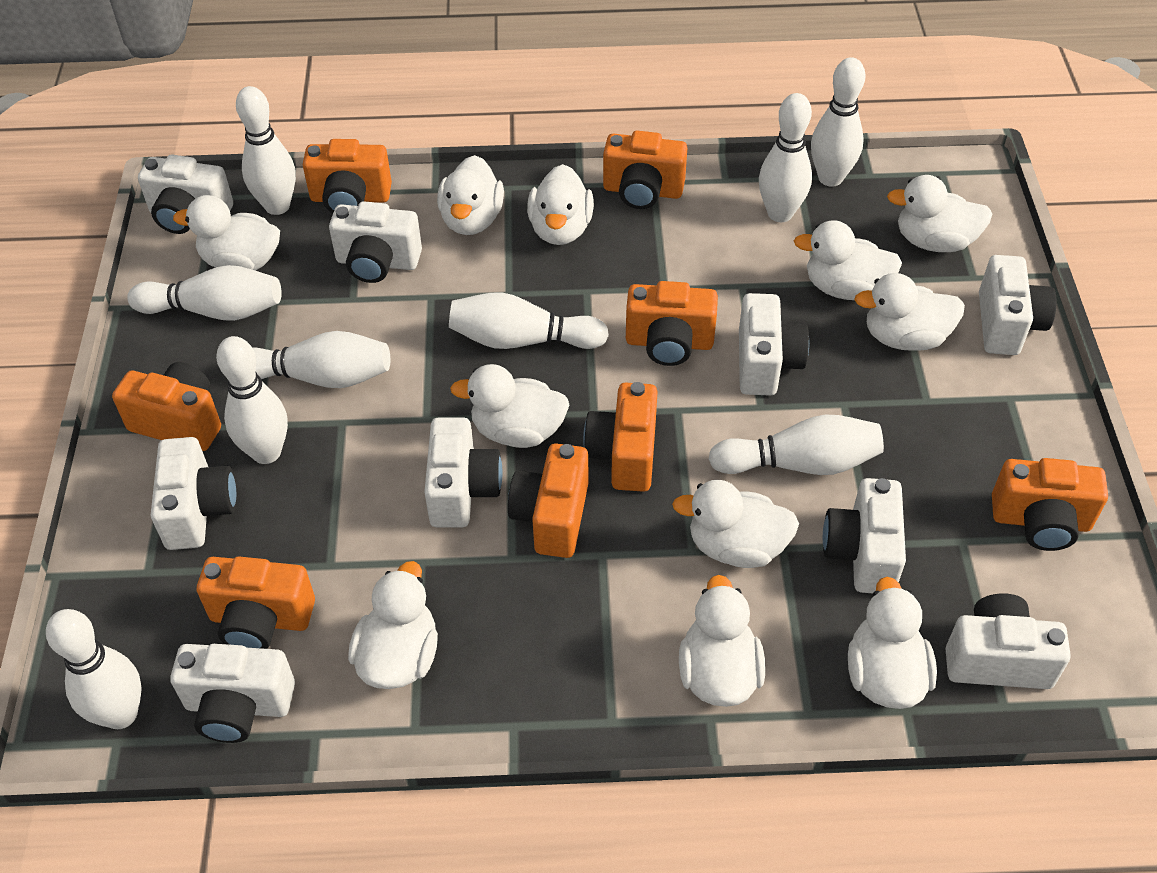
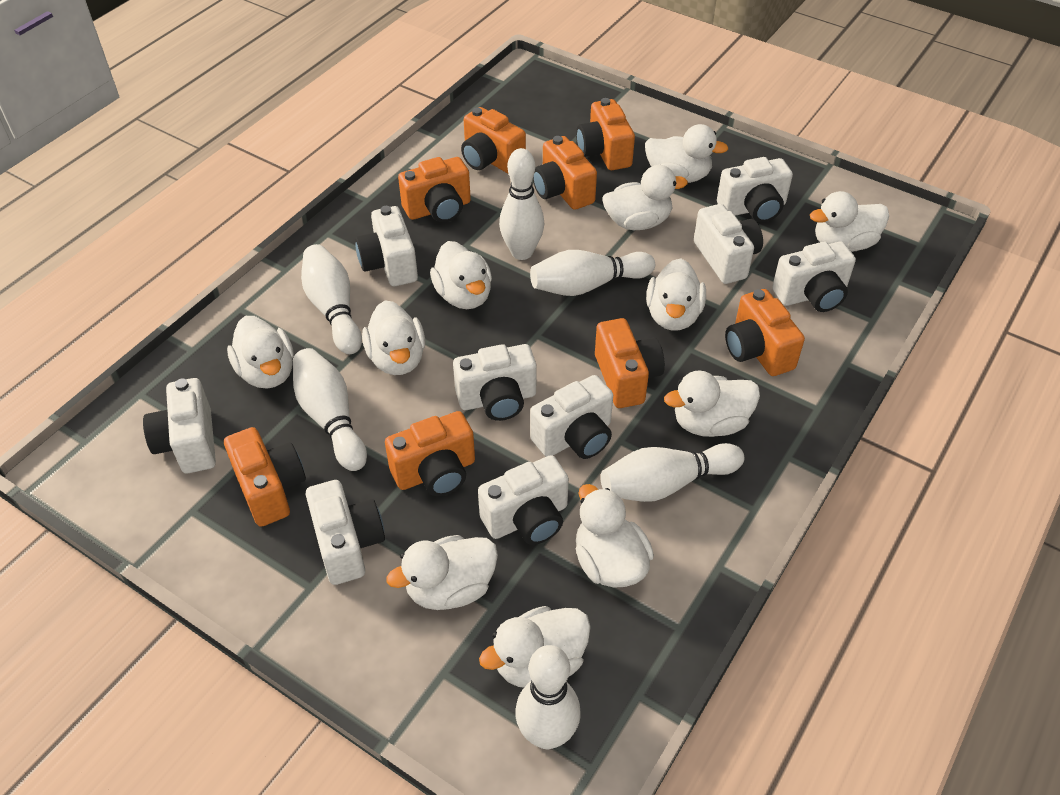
white bowling pin: 9 -> 6

